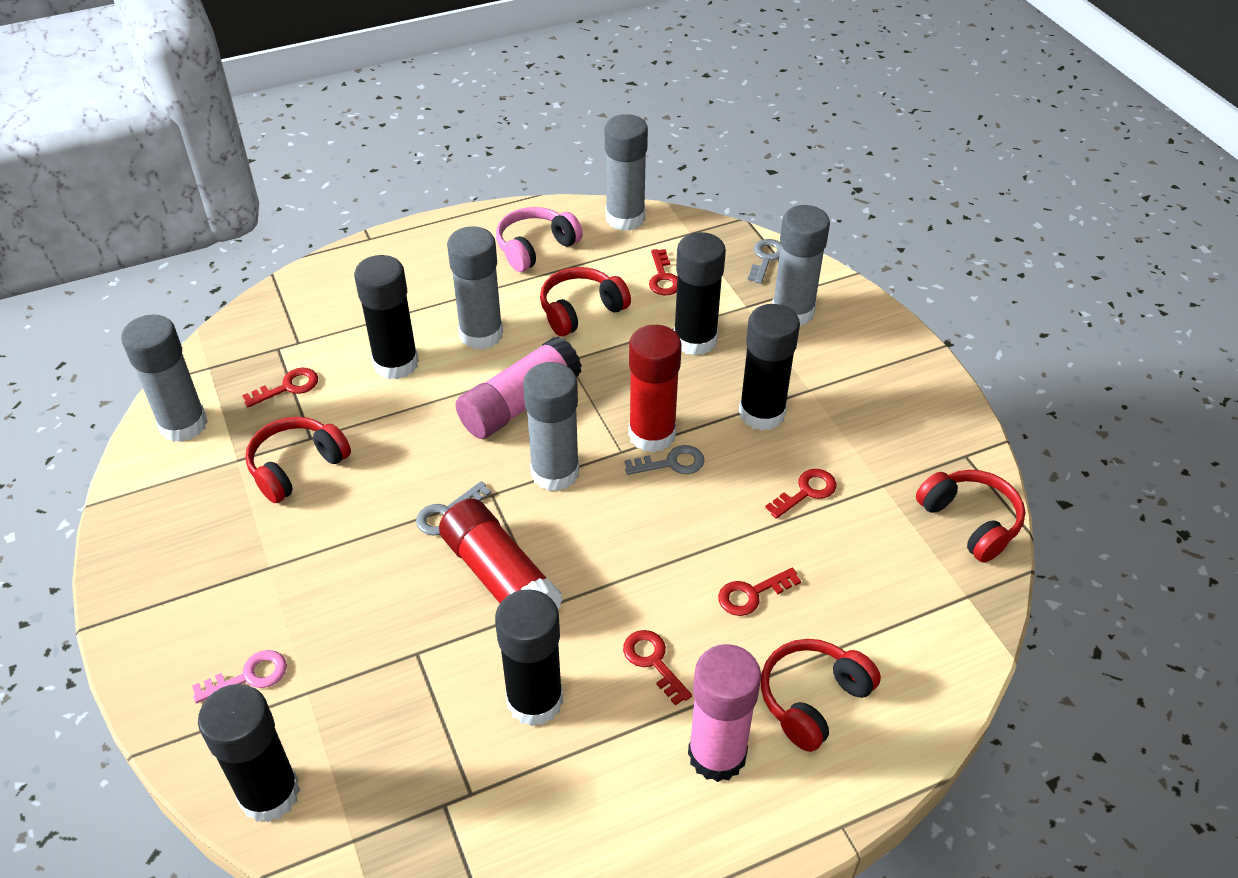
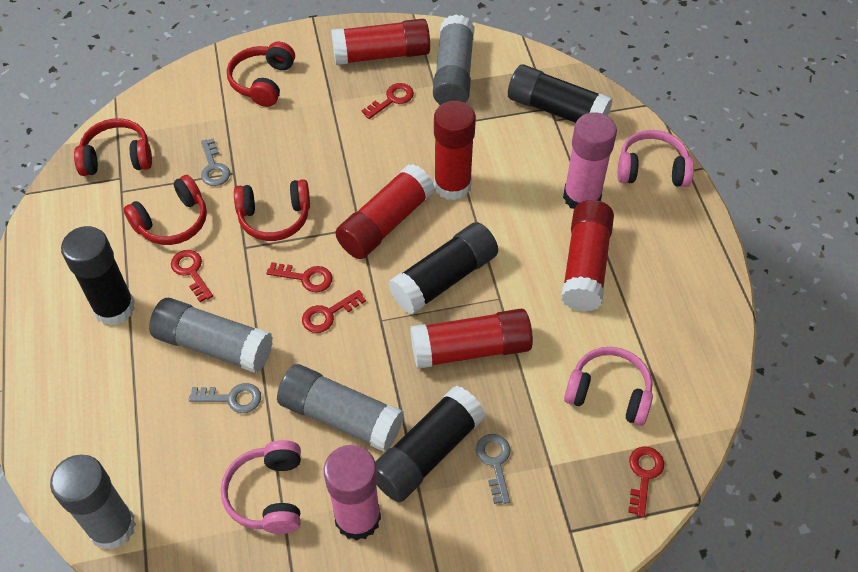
black glue stick: 5 -> 4
grey glue stick: 5 -> 4
pink headphones: 1 -> 3
pink key: 1 -> 0
red glue stick: 2 -> 5

